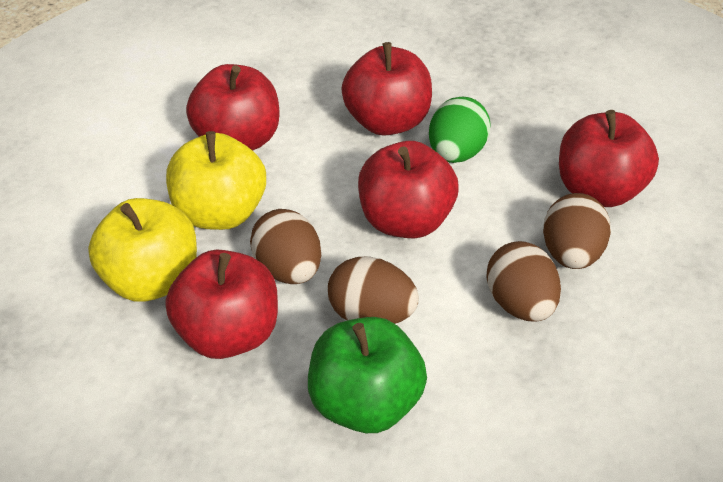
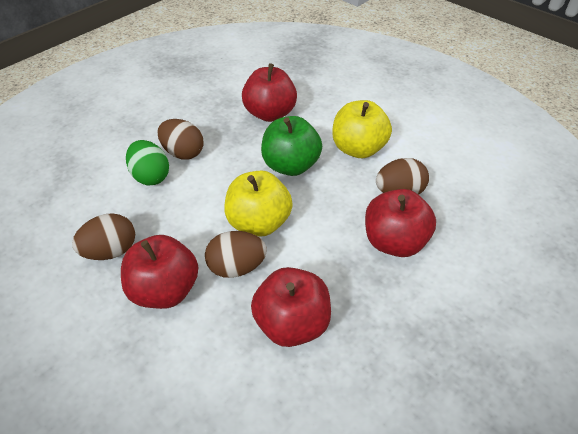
red apple: 5 -> 4

